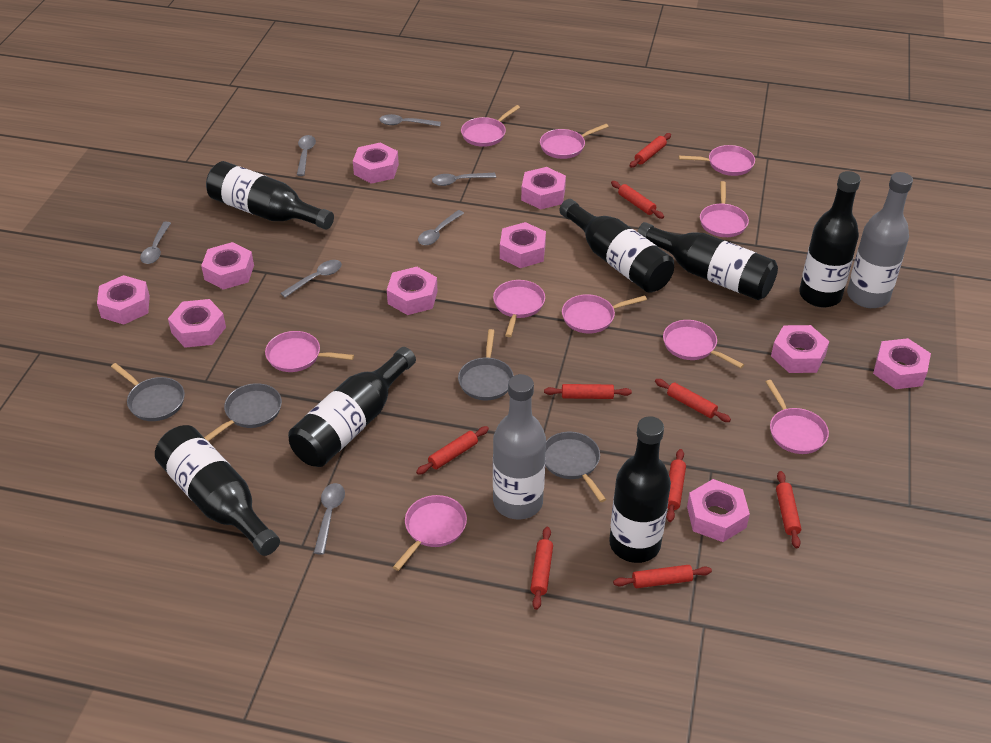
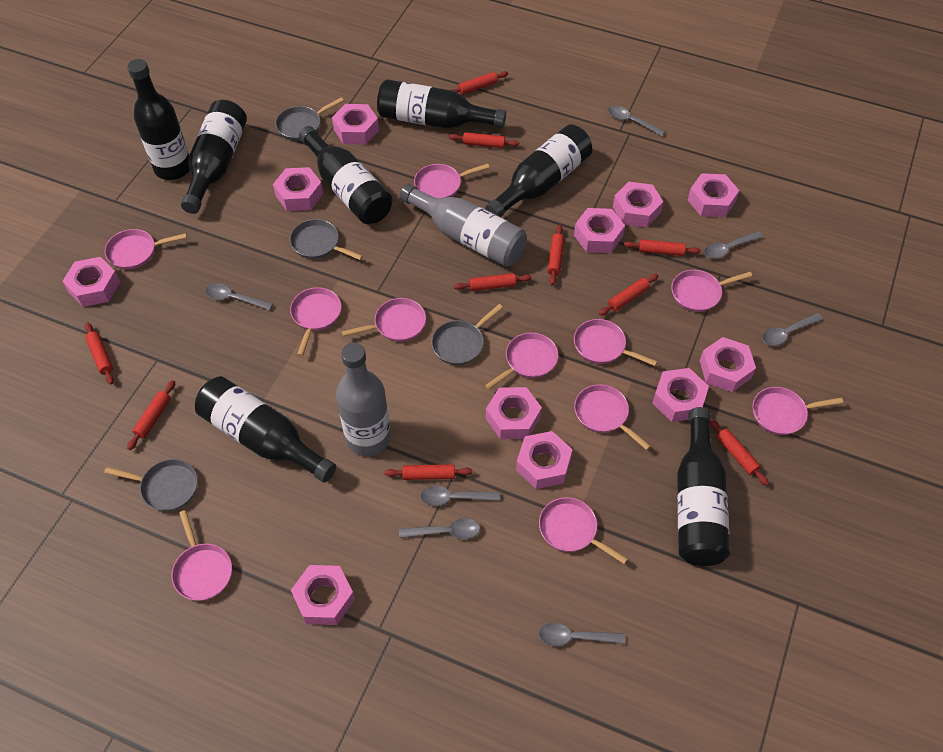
pink nut: 10 -> 11
pink pan: 10 -> 11
red rolling pin: 9 -> 10

